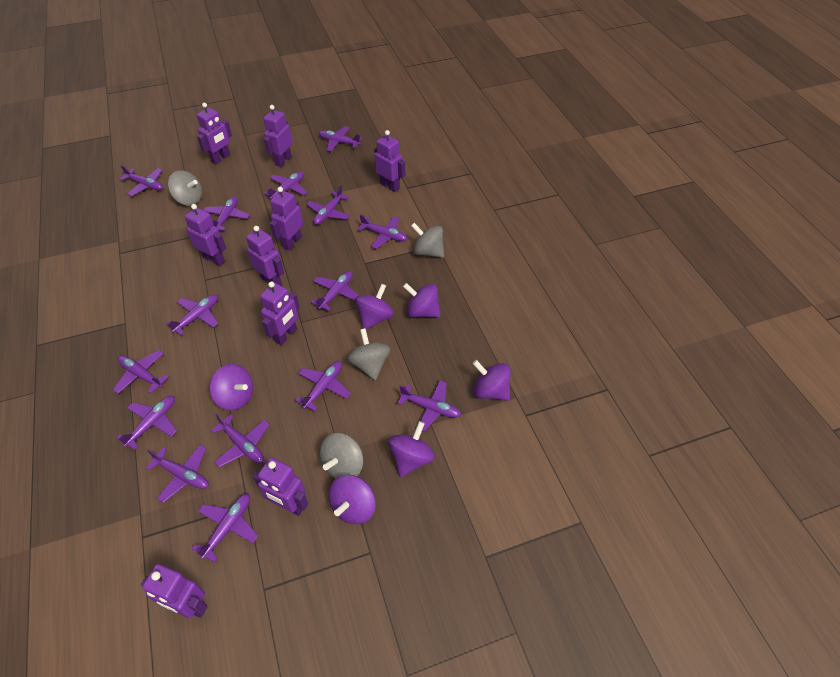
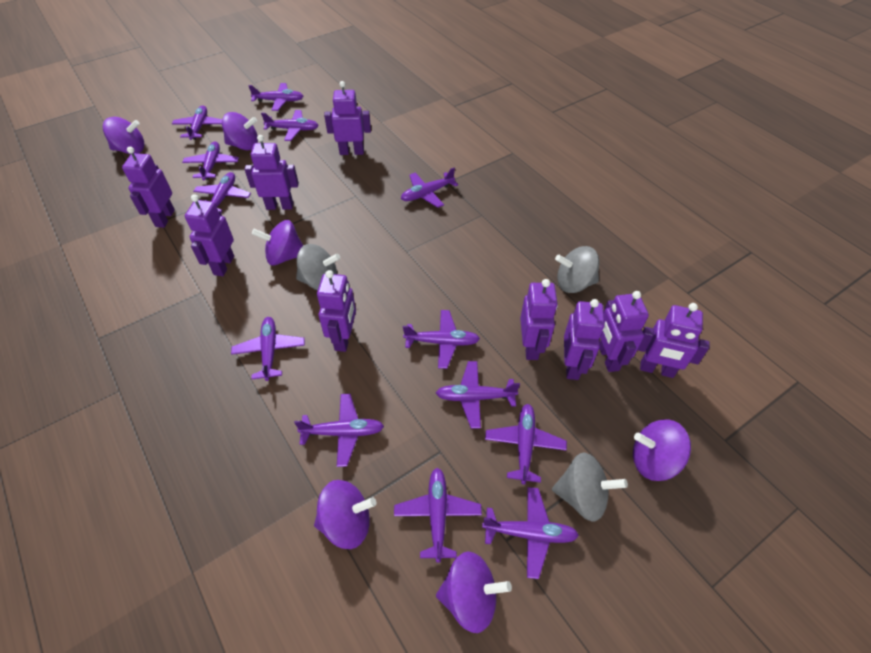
grey spinning top: 4 -> 3
purple plane: 15 -> 13

